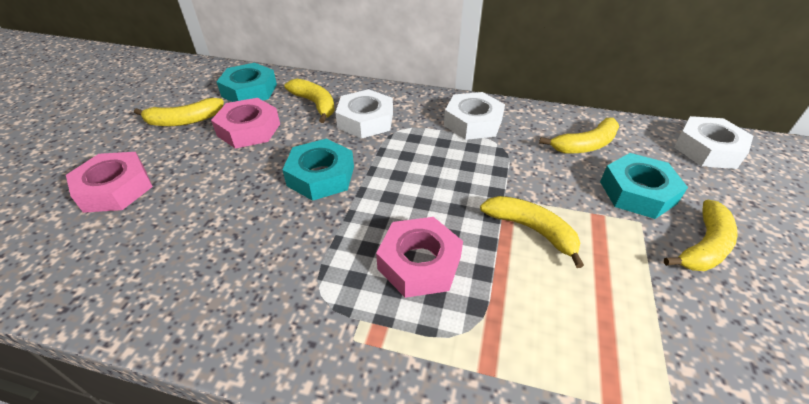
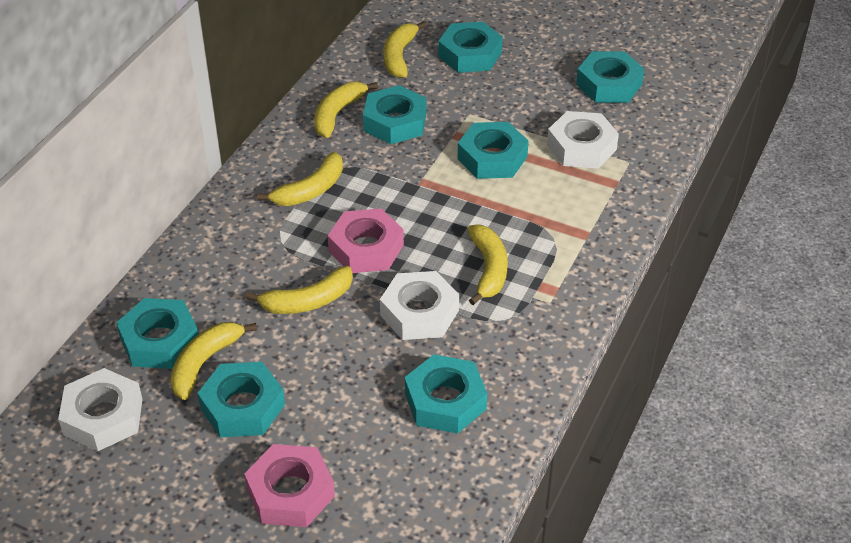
pink nut: 3 -> 2
turquoise nut: 3 -> 7
yellow banana: 5 -> 6

